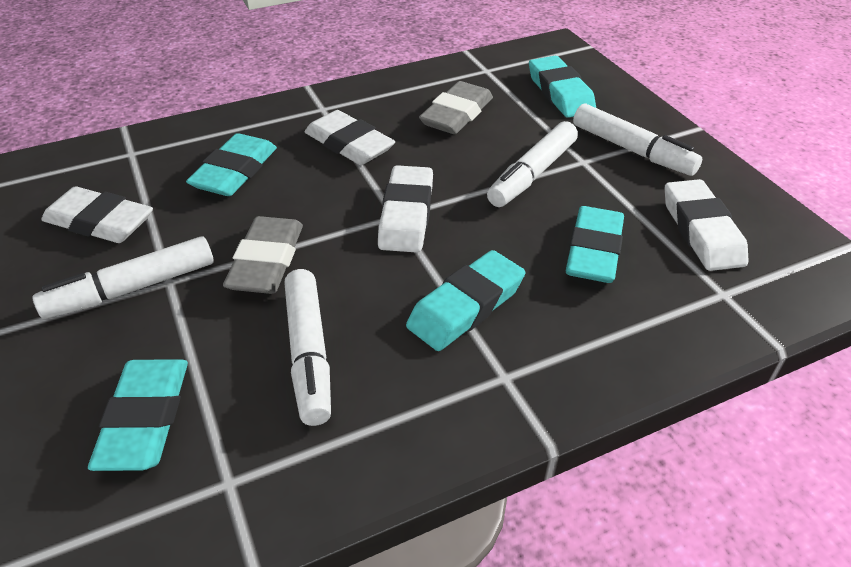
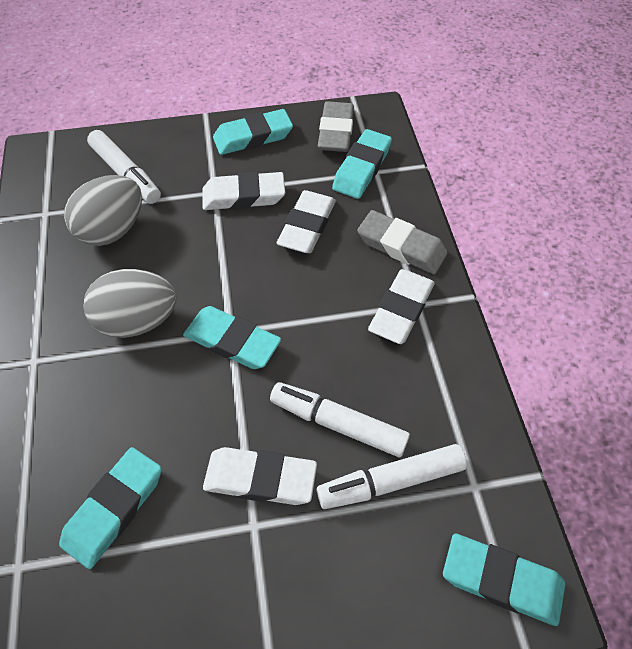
grey egg: 0 -> 2
white marker: 4 -> 3

